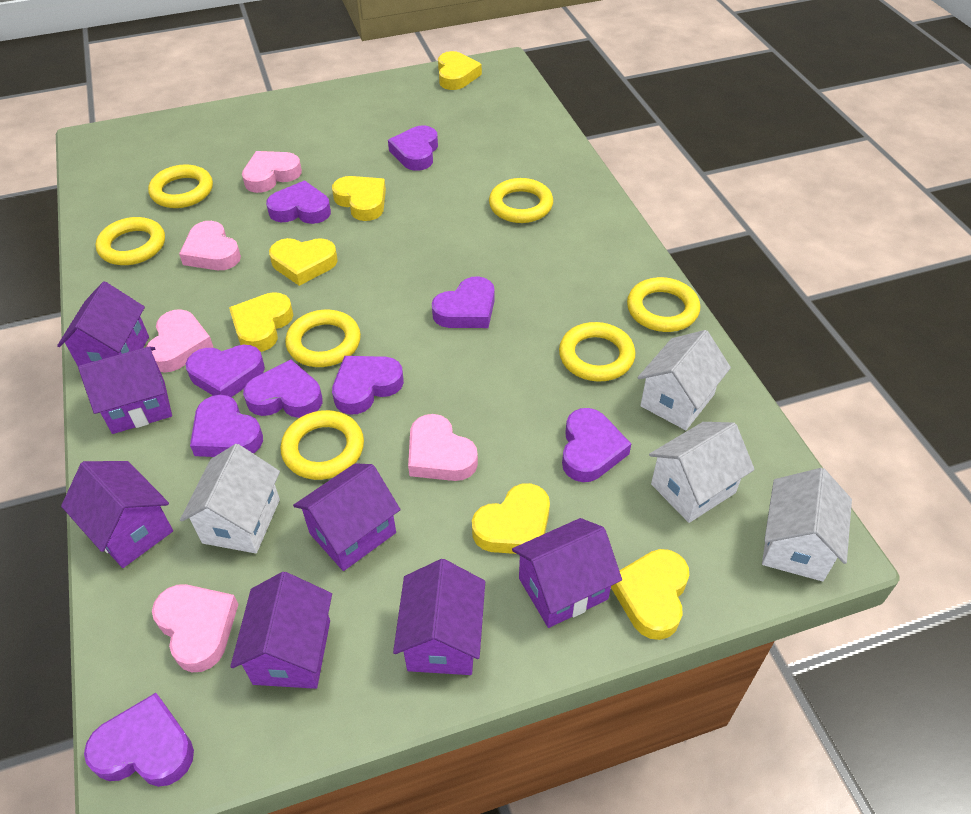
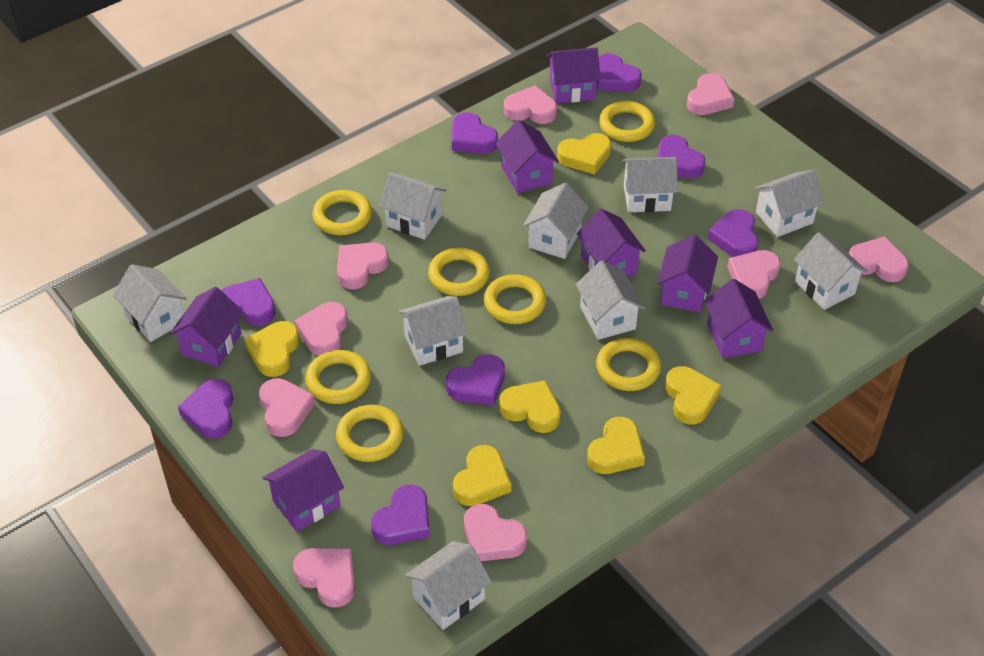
pink heart: 5 -> 9
purple heart: 9 -> 8
white house: 4 -> 9

